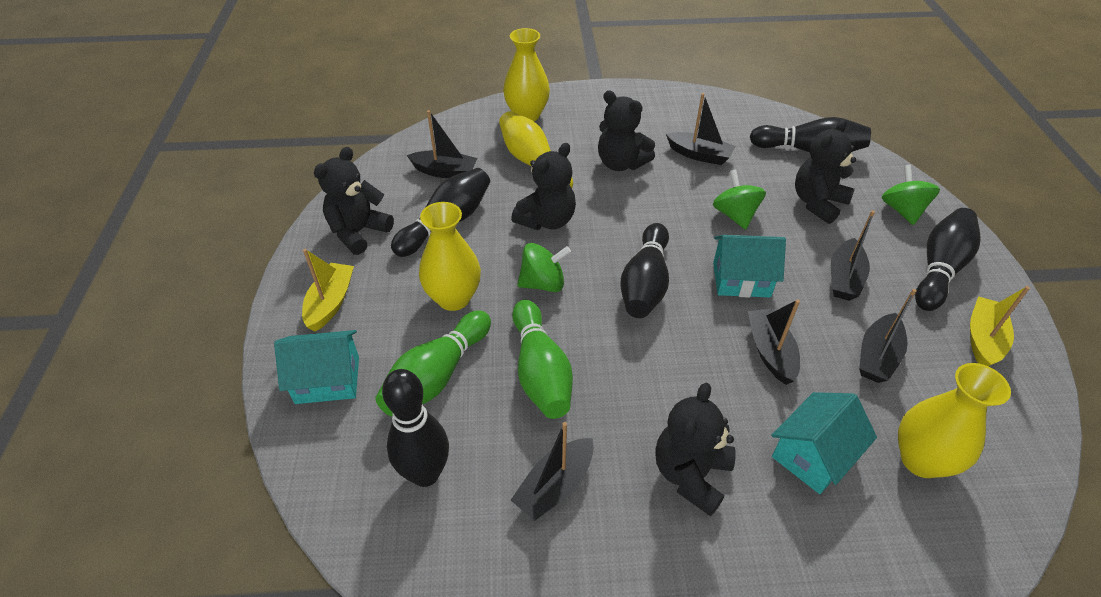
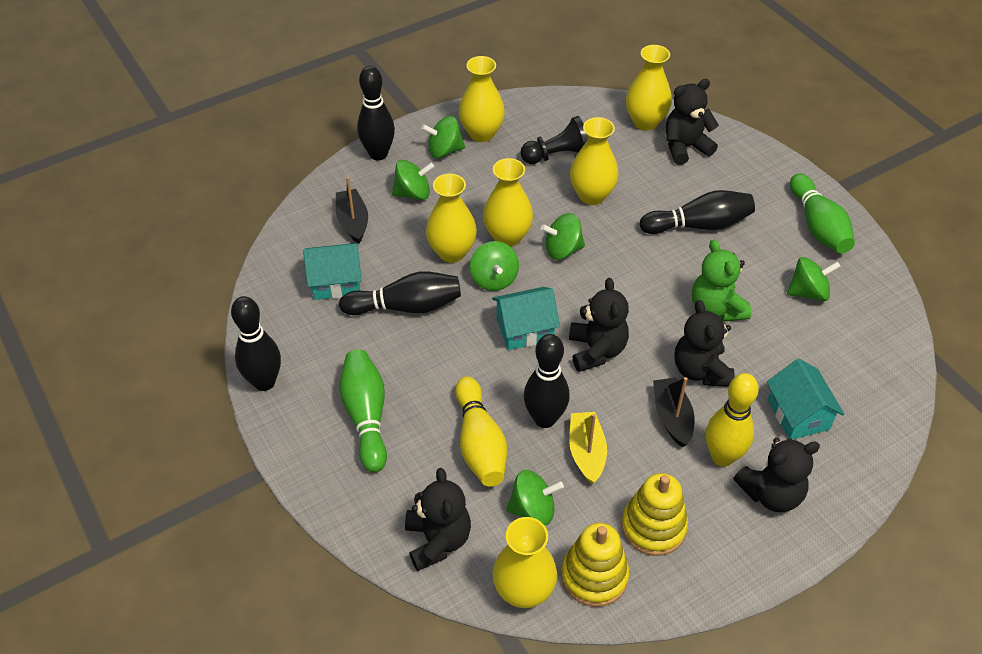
black boat: 6 -> 2
black pawn: 0 -> 1
green spinning top: 3 -> 6
green teddy bear: 0 -> 1
yellow boat: 2 -> 1
yellow bowling pin: 1 -> 2
yellow stacking toy: 0 -> 2
yellow vase: 3 -> 6

